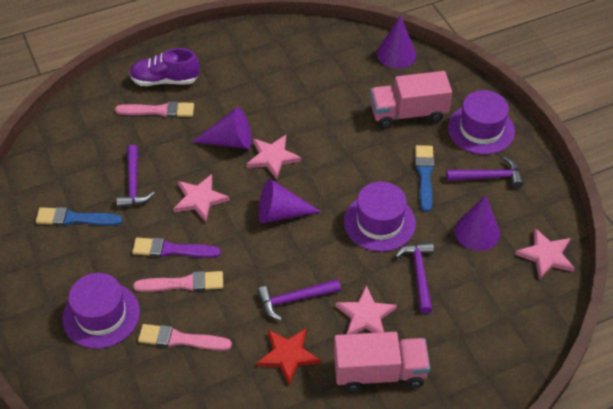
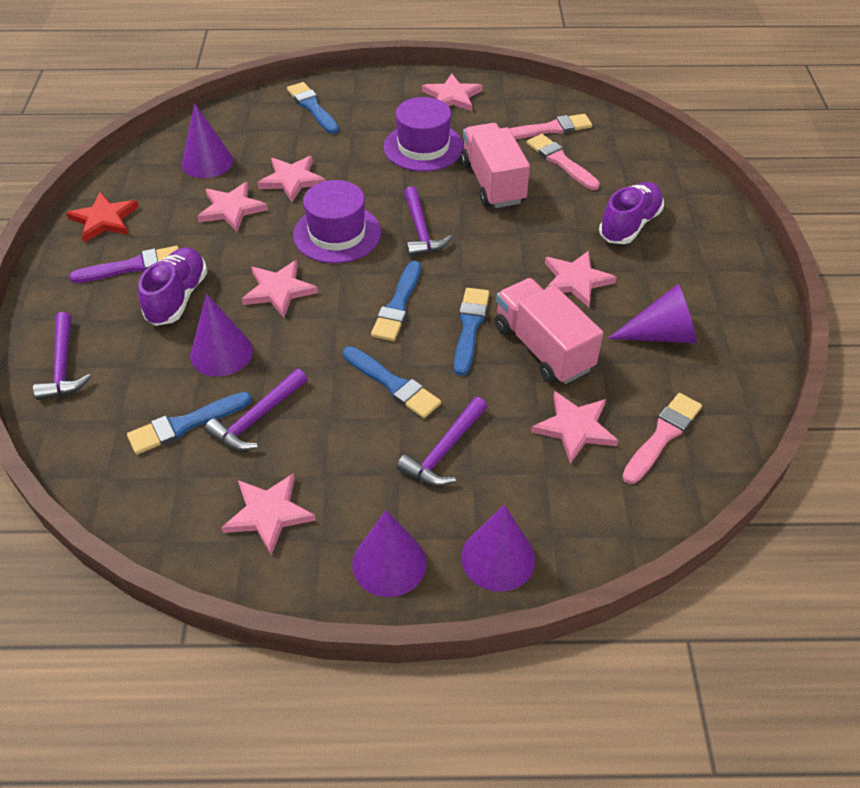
blue brush: 2 -> 5
pink star: 4 -> 7
purple cone: 4 -> 5
purple hat: 3 -> 2
purple shoe: 1 -> 2

